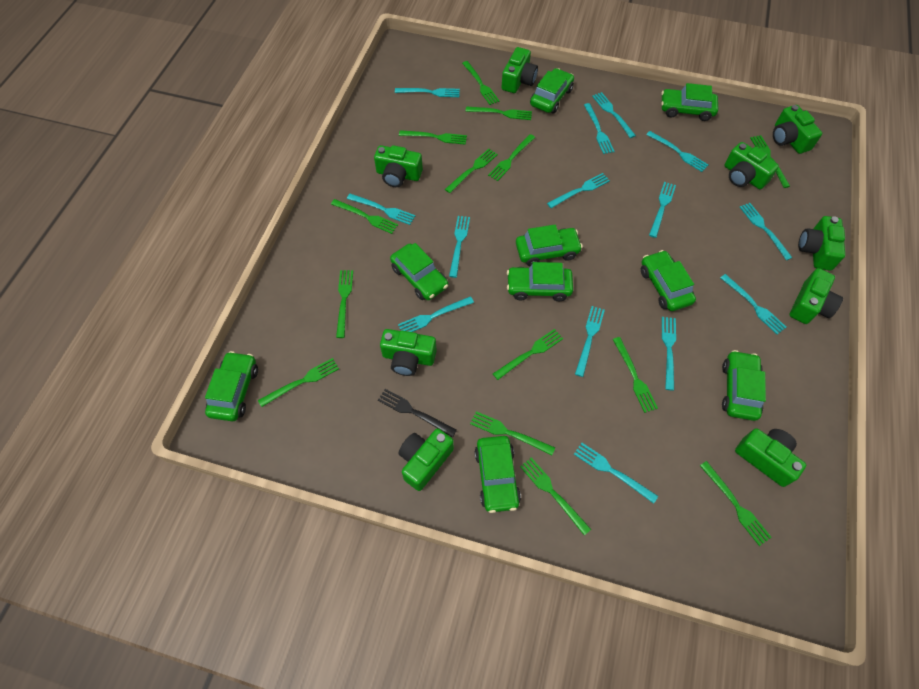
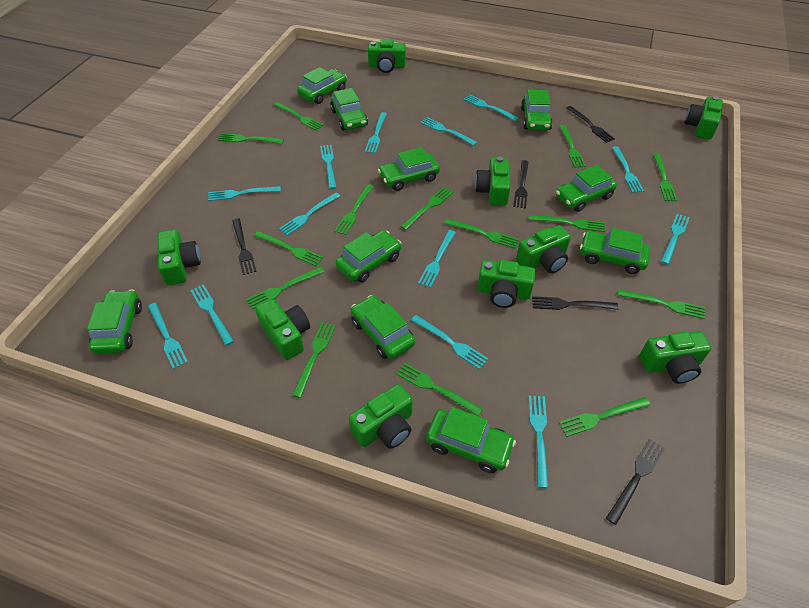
black fork: 1 -> 5
green car: 9 -> 10
turquoise fork: 14 -> 13

